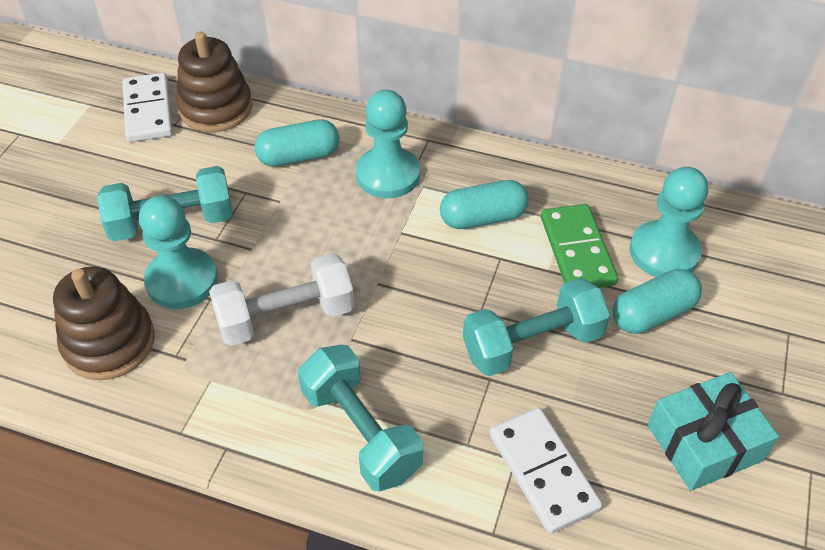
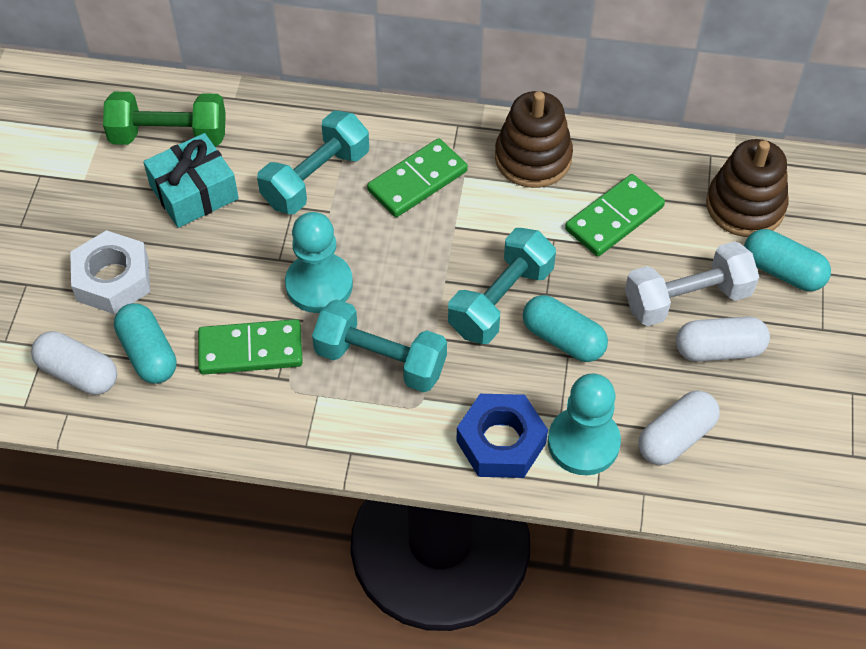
blue nut: 0 -> 1
green domino: 1 -> 3
green dumbbell: 0 -> 1
turquoise pawn: 3 -> 2
white capsule: 0 -> 3
white domino: 2 -> 0
white nut: 0 -> 1

